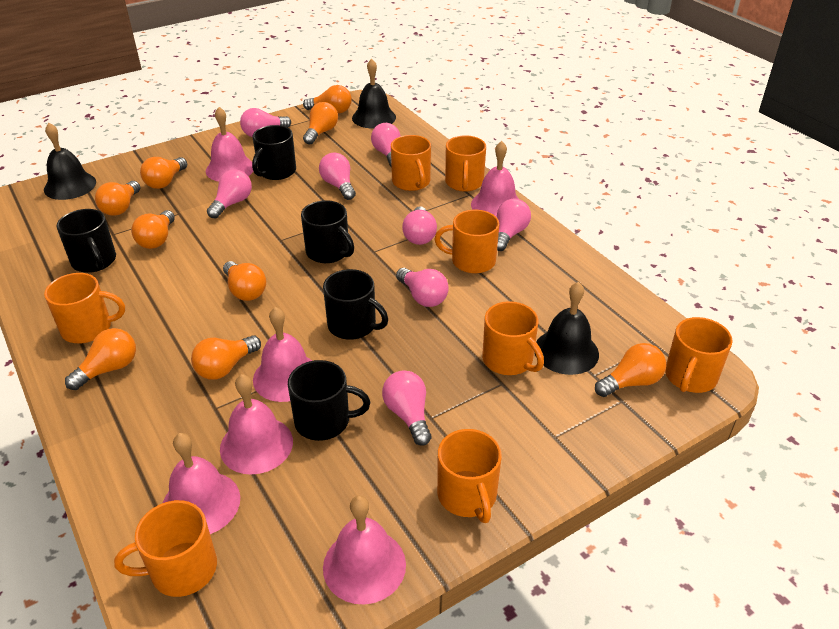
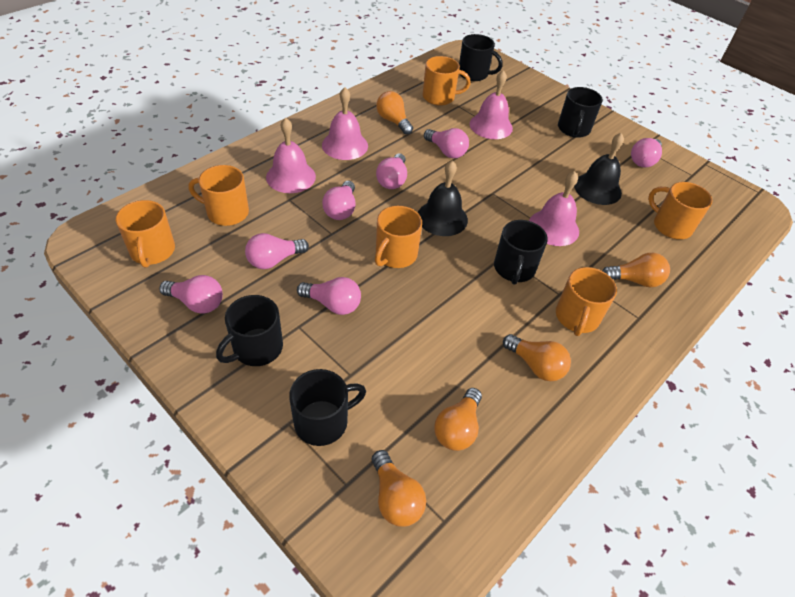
black bell: 3 -> 2
orange light bulb: 9 -> 5
orange mug: 8 -> 6
pink bell: 6 -> 4
pink light bulb: 8 -> 7

